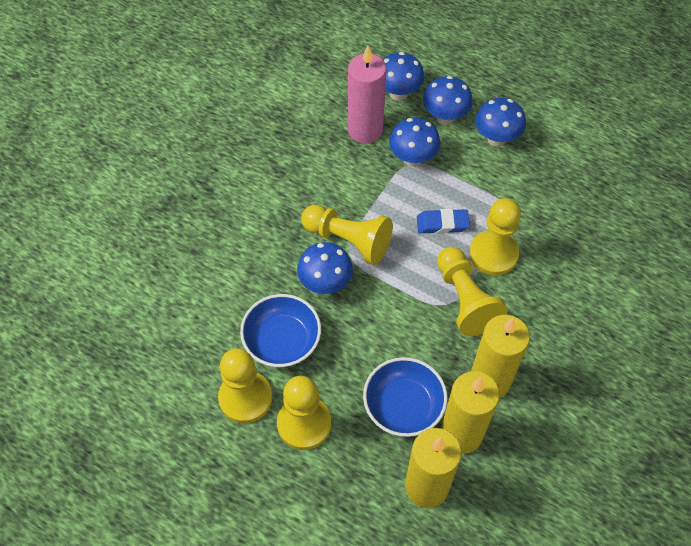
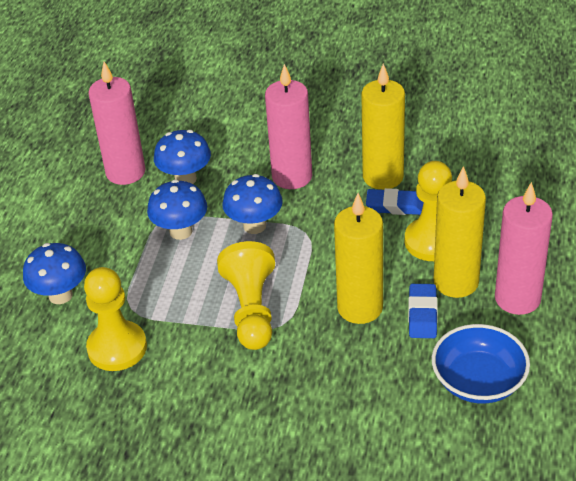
blue bowl: 2 -> 1
blue eraser: 1 -> 2
blue mushroom: 5 -> 4
pink candle: 1 -> 3
yellow pawn: 5 -> 3

